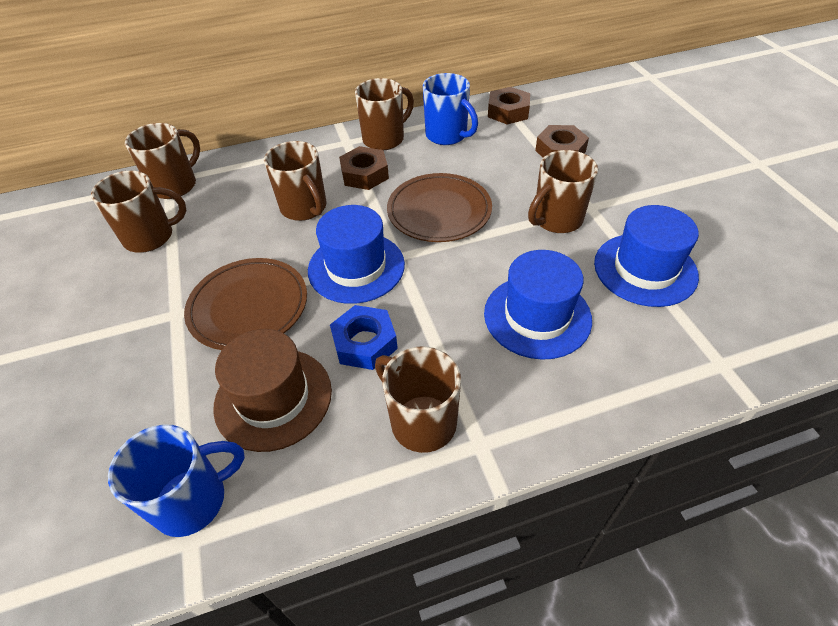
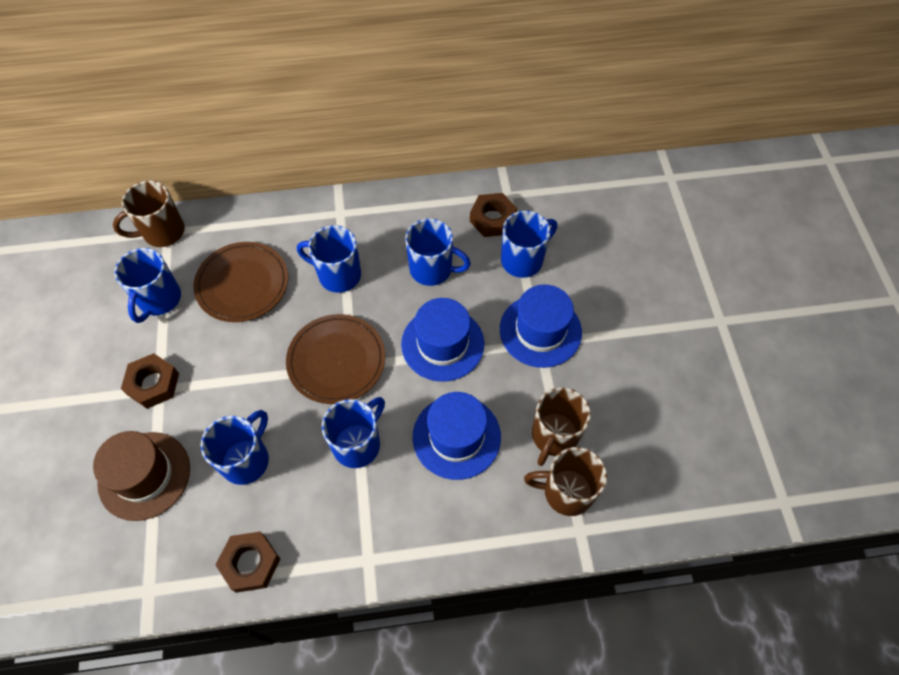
blue mug: 2 -> 6
blue nut: 1 -> 0
brown mug: 6 -> 3

